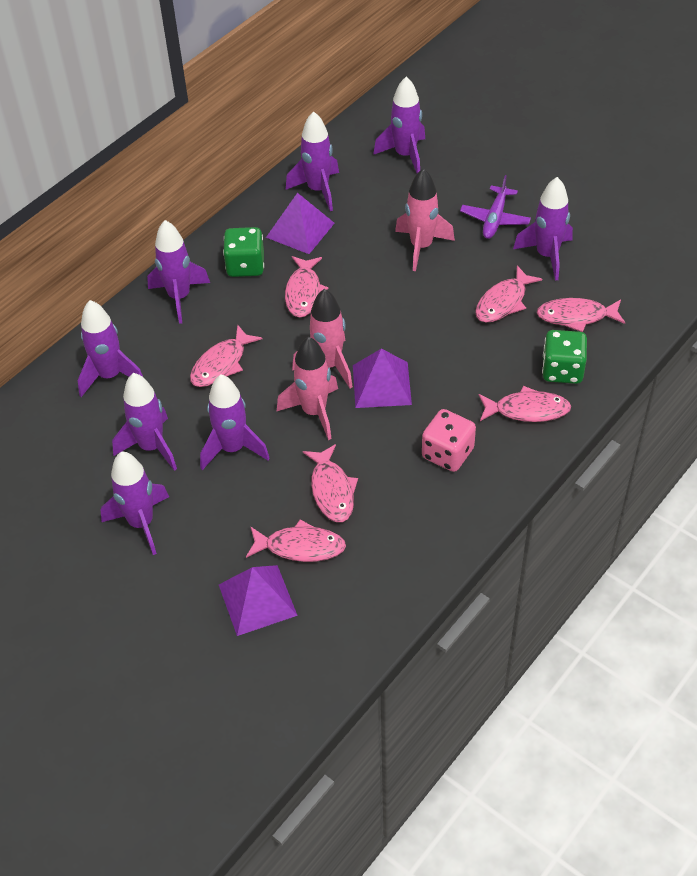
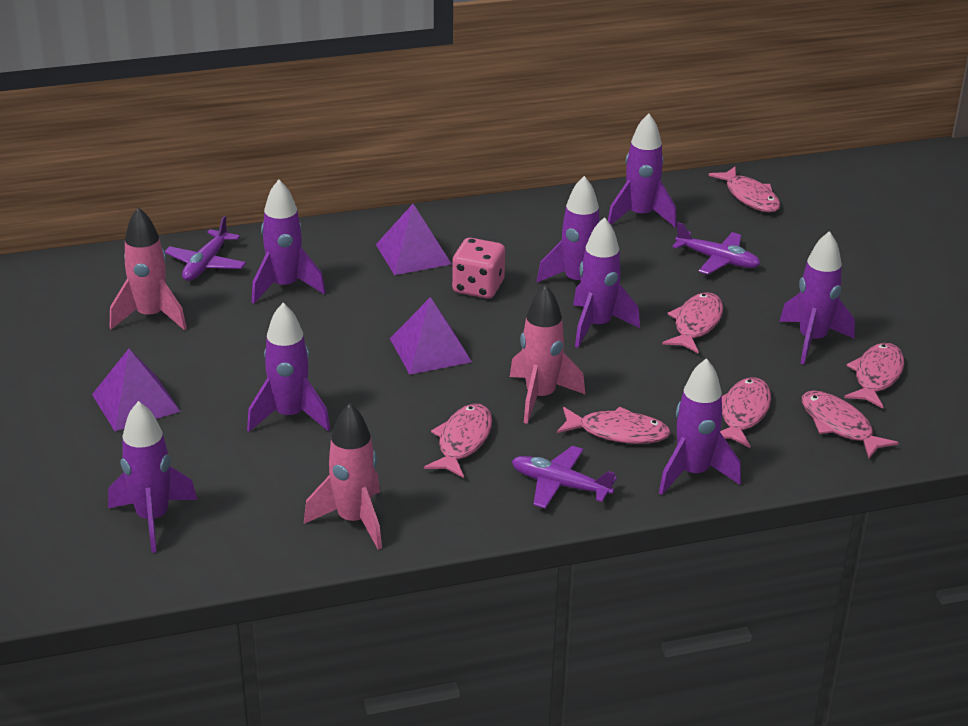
green dice: 2 -> 0
purple plane: 1 -> 3

